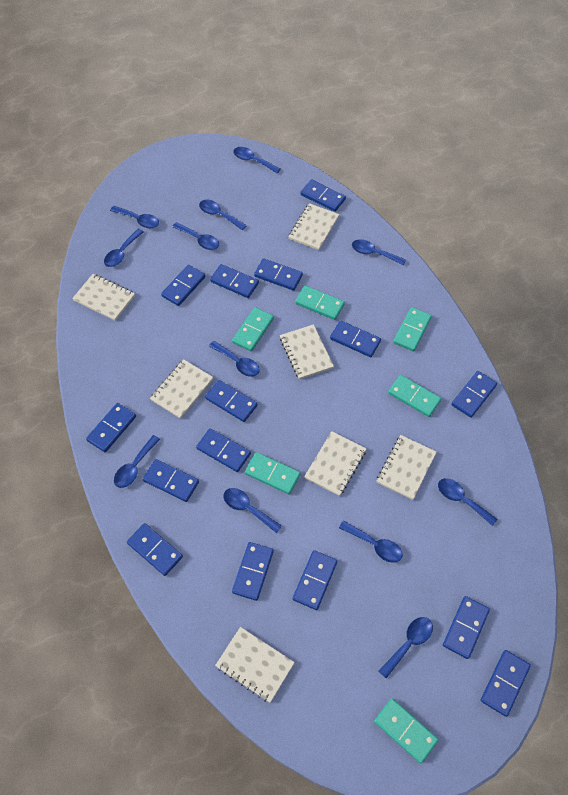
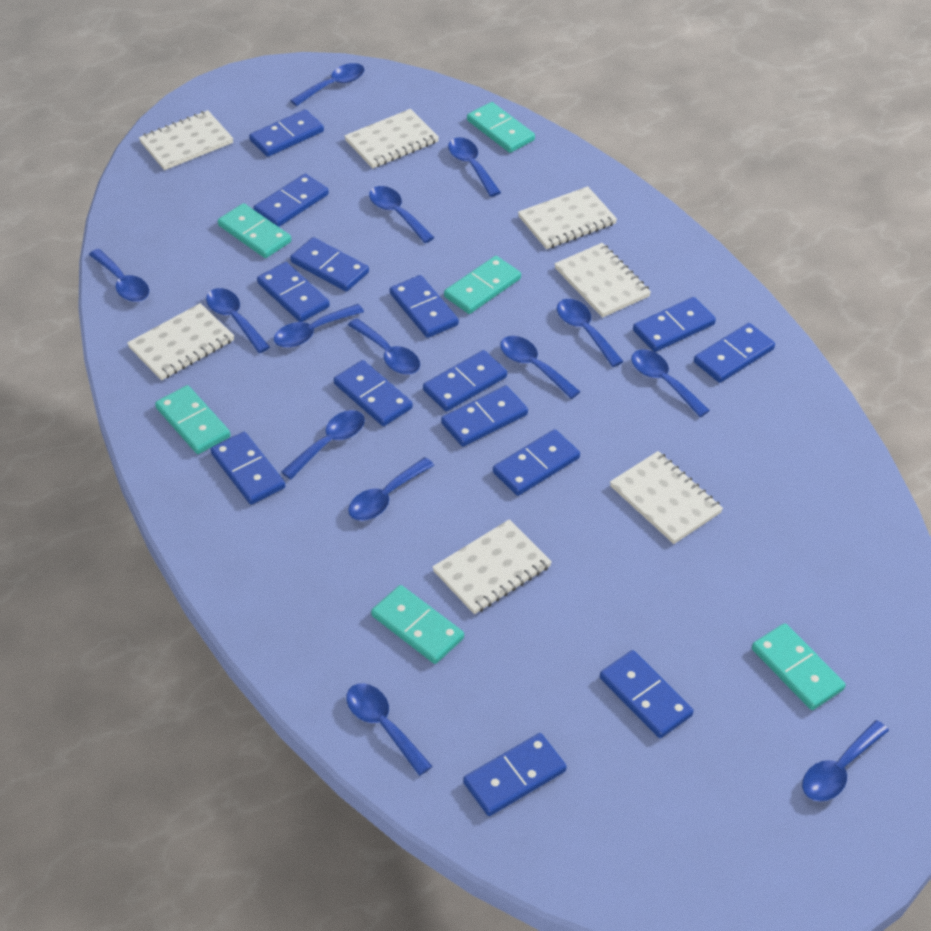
blue domino: 15 -> 14
blue spoon: 12 -> 14

